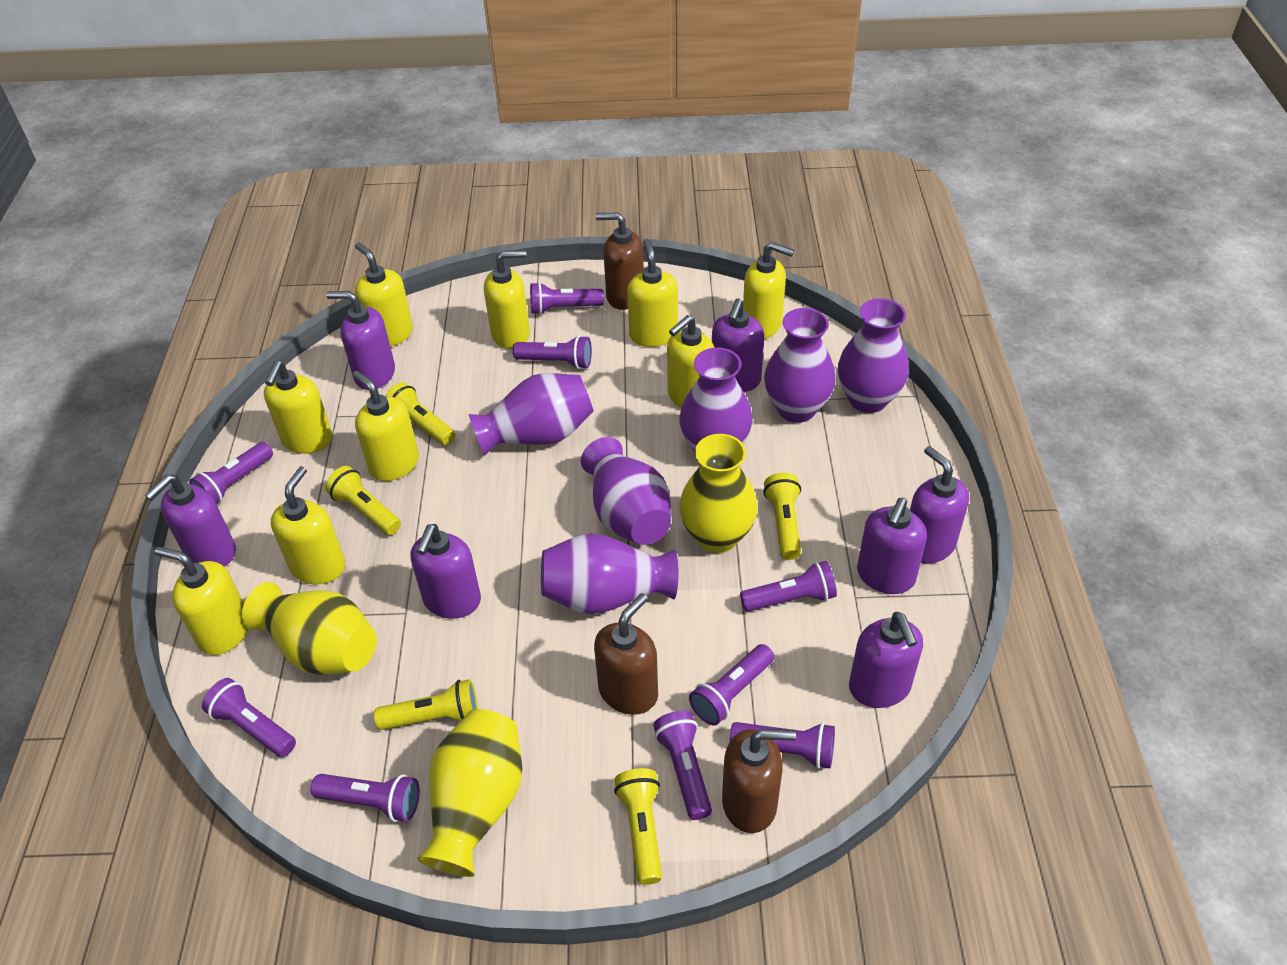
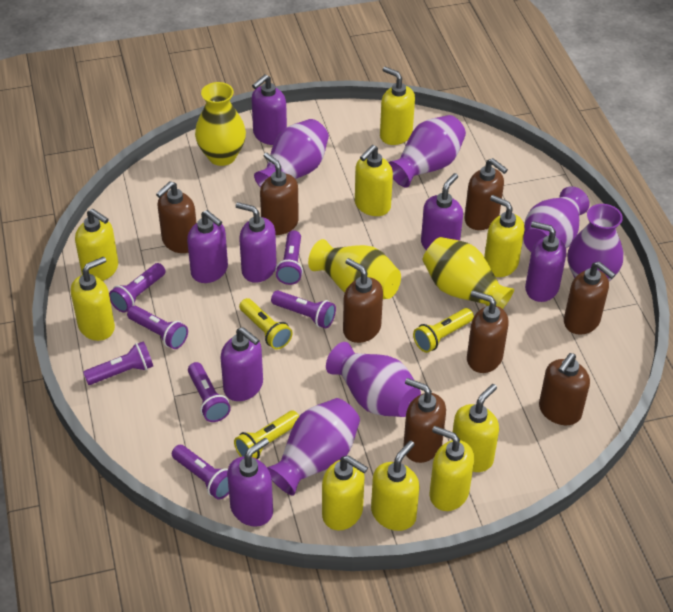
brown soap dispenser: 3 -> 8
purple flashlight: 9 -> 7
yellow flashlight: 5 -> 3

